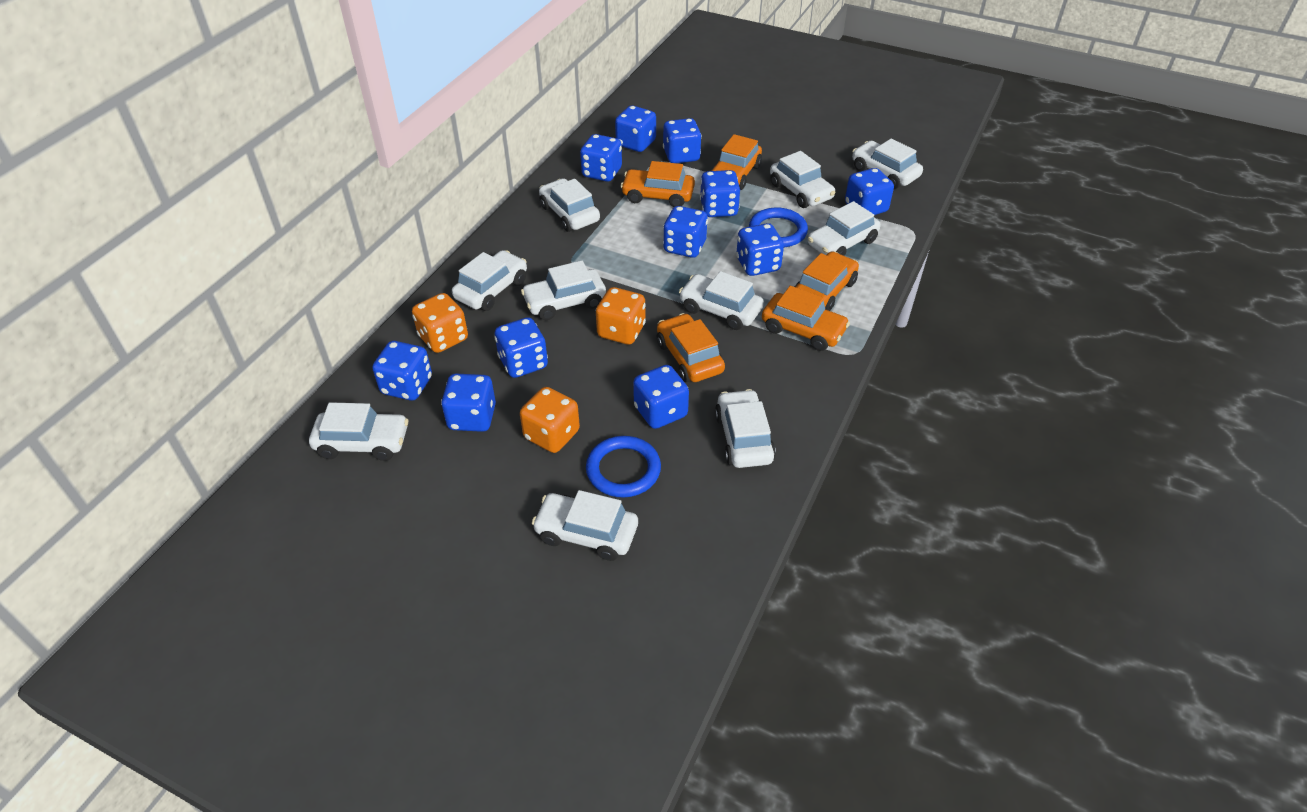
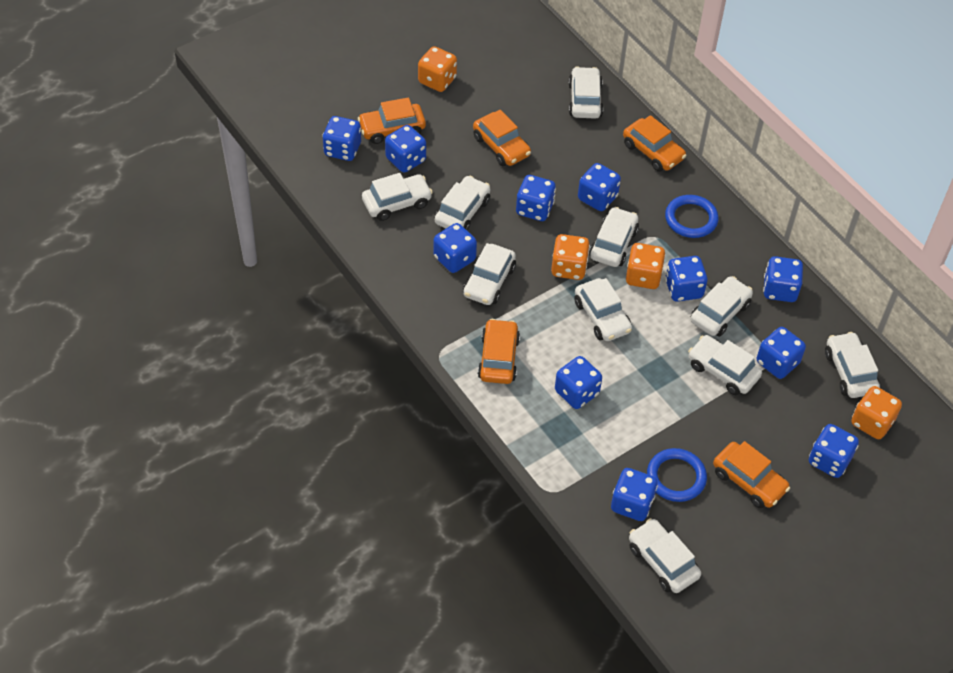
orange dice: 3 -> 4

